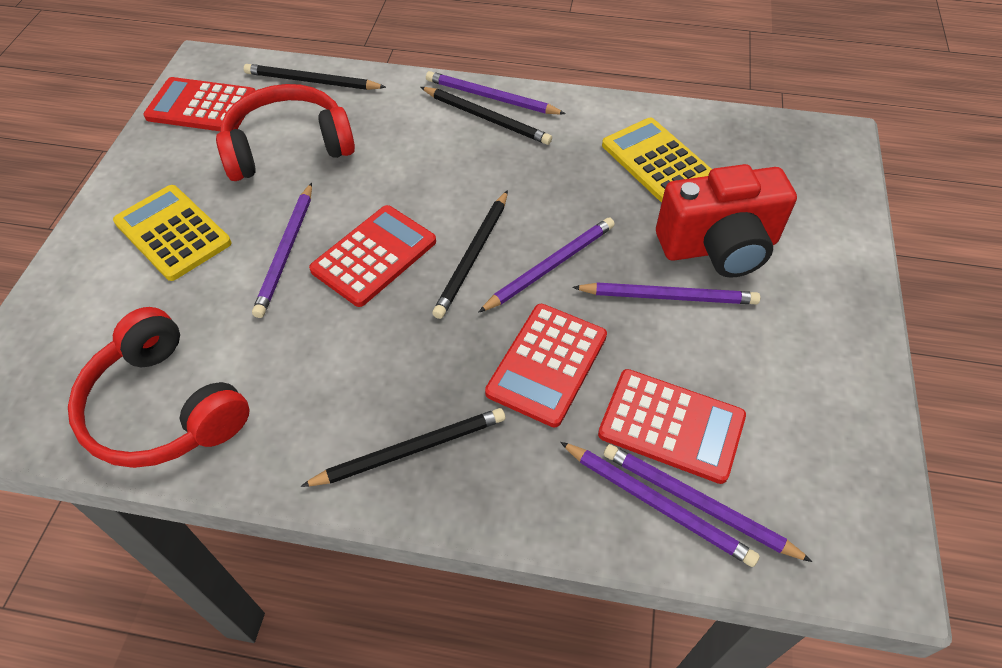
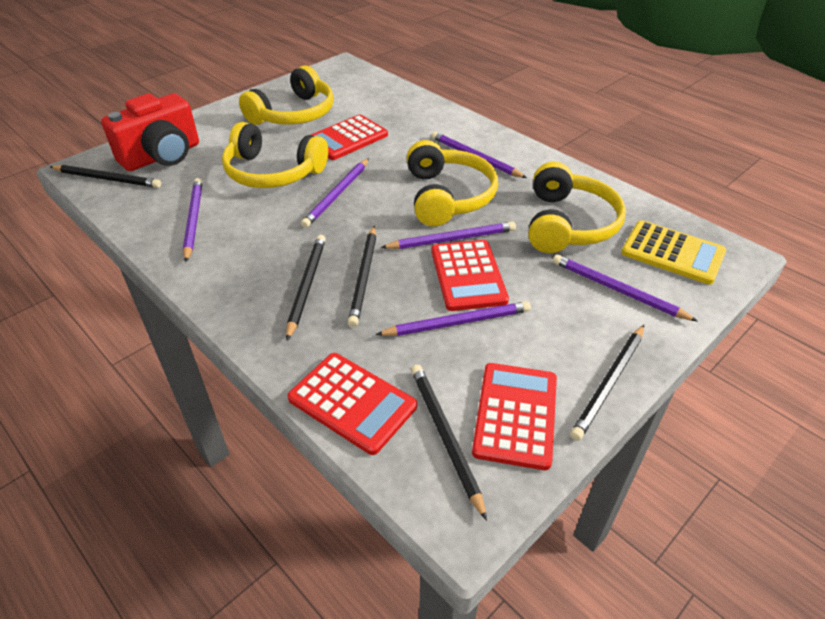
black pencil: 4 -> 5
red headphones: 2 -> 0
yellow calculator: 2 -> 1
yellow headphones: 0 -> 4

